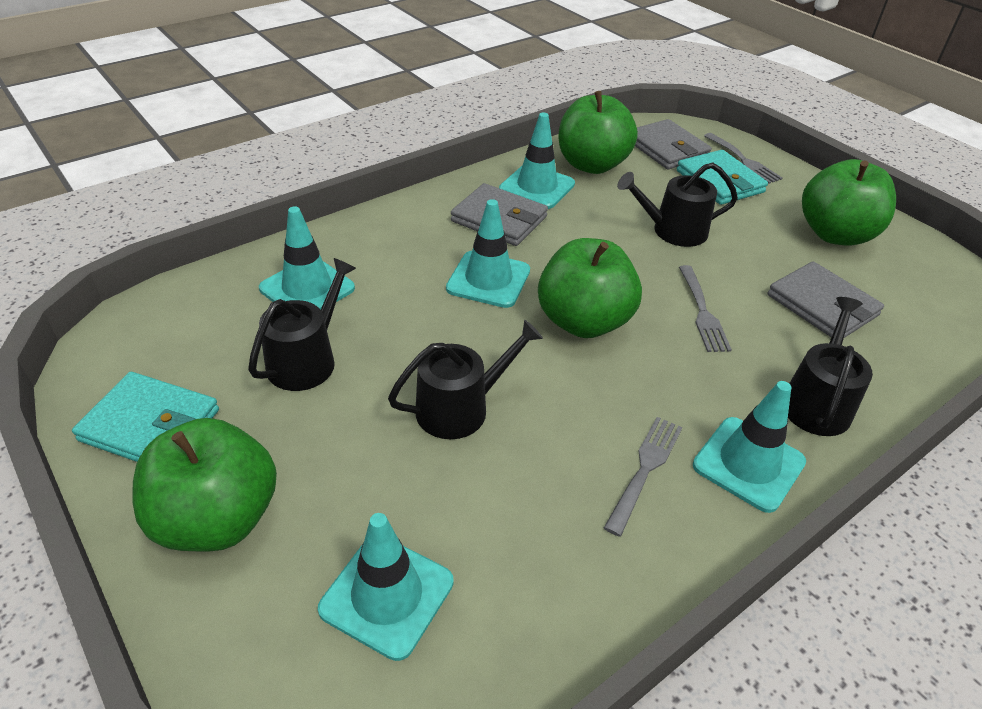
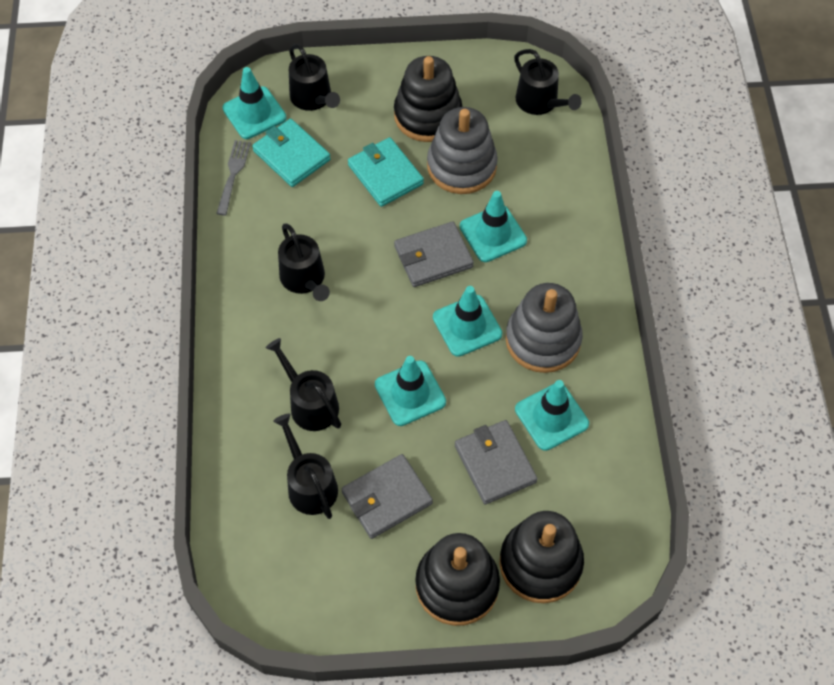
black stacking toy: 0 -> 3
black watering can: 4 -> 5
green apple: 4 -> 0
grey fork: 3 -> 1
grey stacking toy: 0 -> 2

